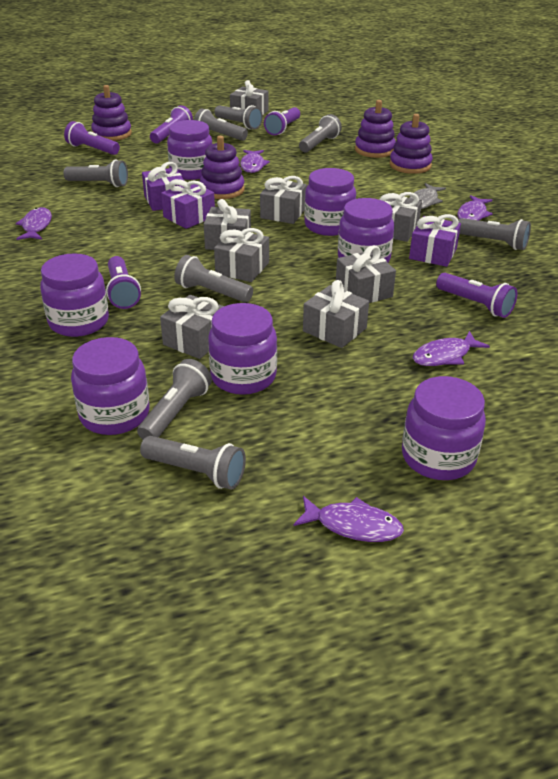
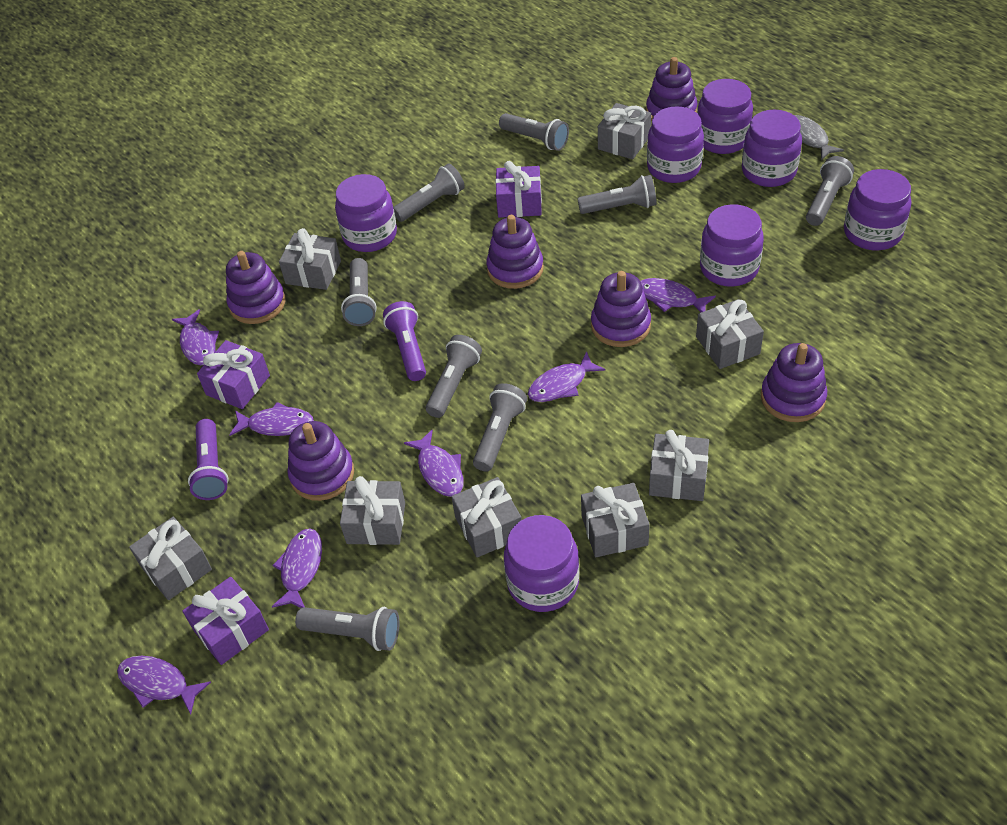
purple fish: 5 -> 7
purple flashlight: 5 -> 2
purple stacking toy: 4 -> 6

